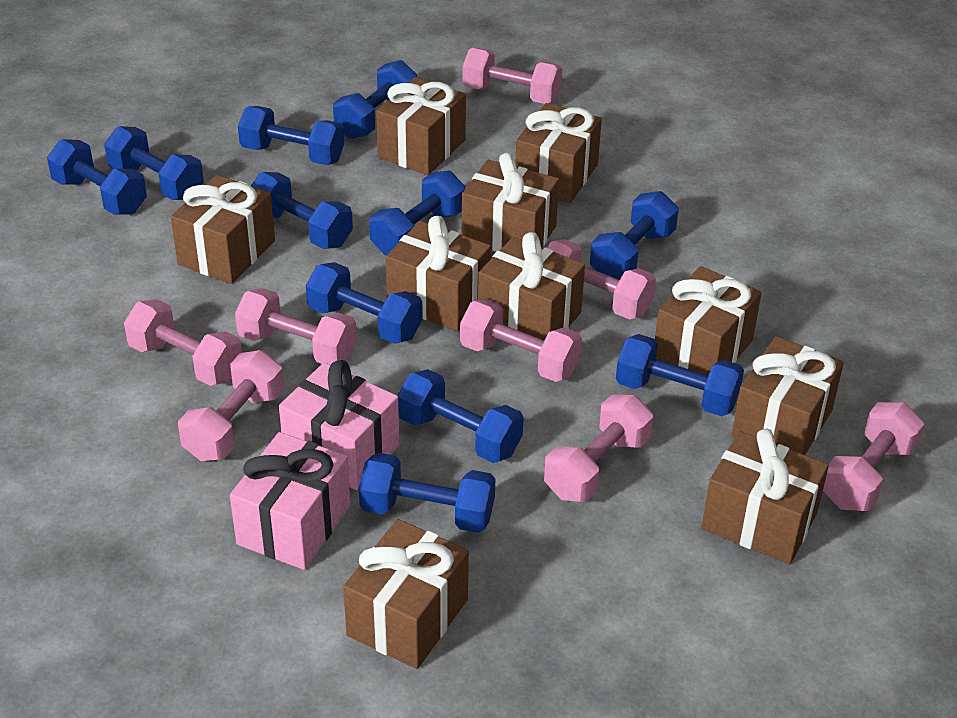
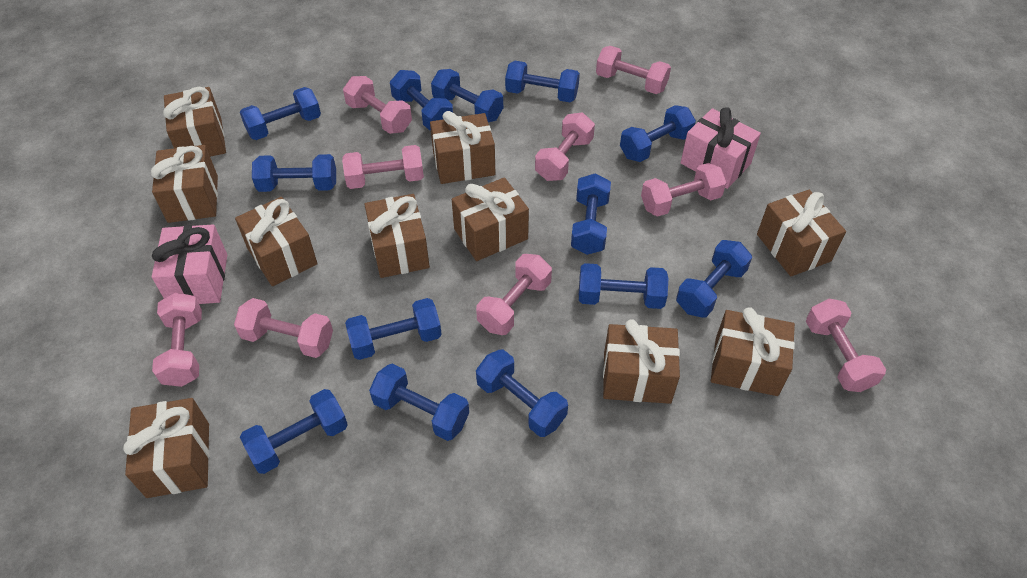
blue dumbbell: 11 -> 13
pink dumbbell: 8 -> 9

